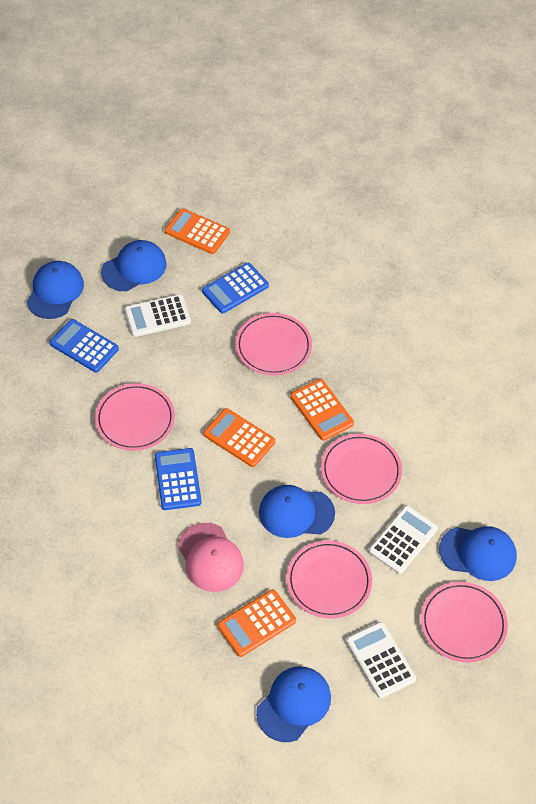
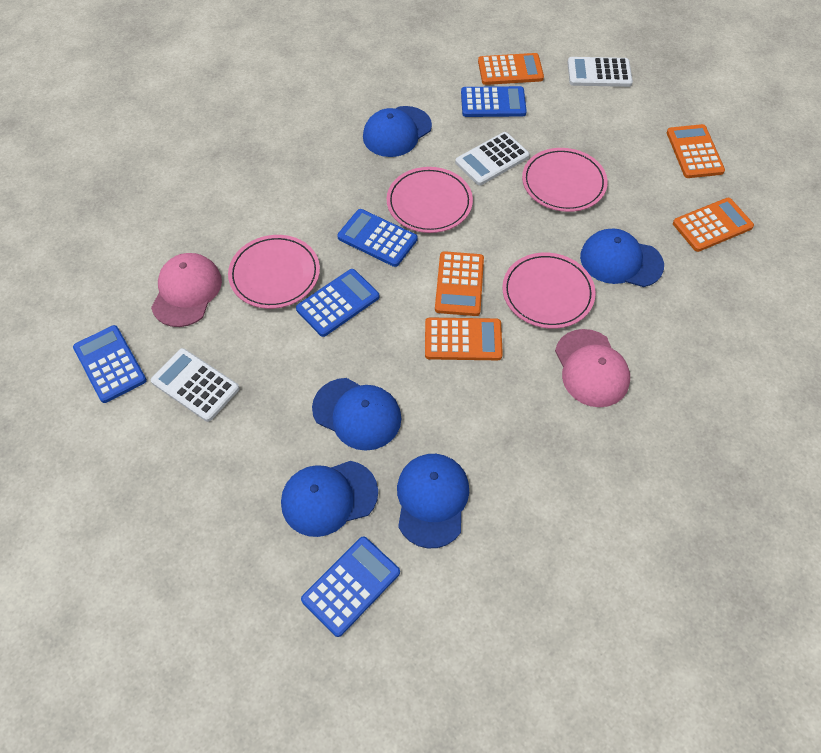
blue calculator: 3 -> 5
orange calculator: 4 -> 5
pink cap: 1 -> 2
pink plate: 5 -> 4

